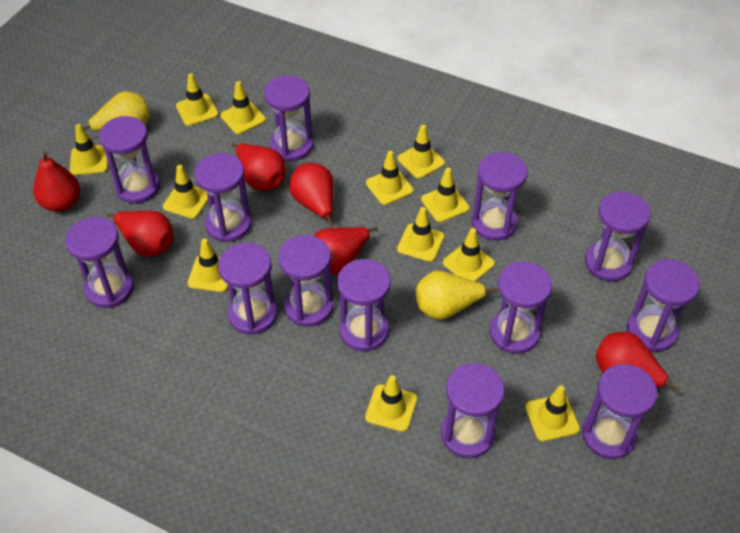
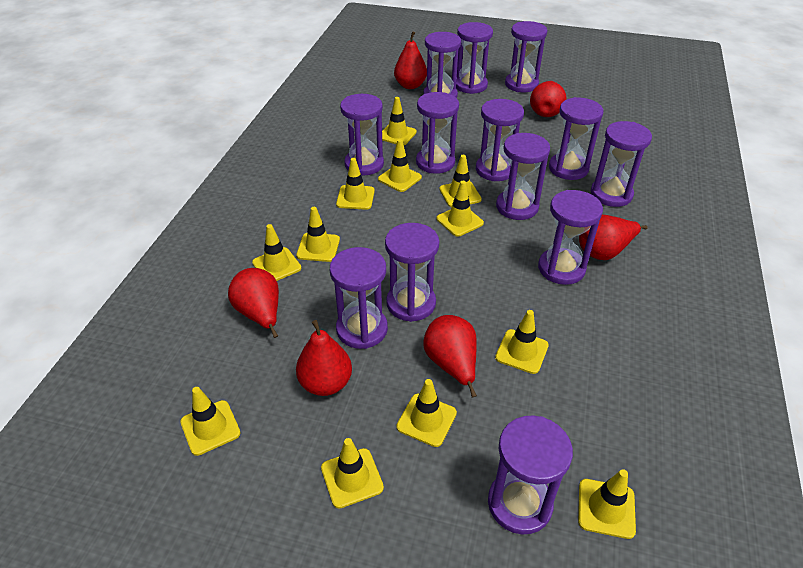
yellow pear: 2 -> 0

